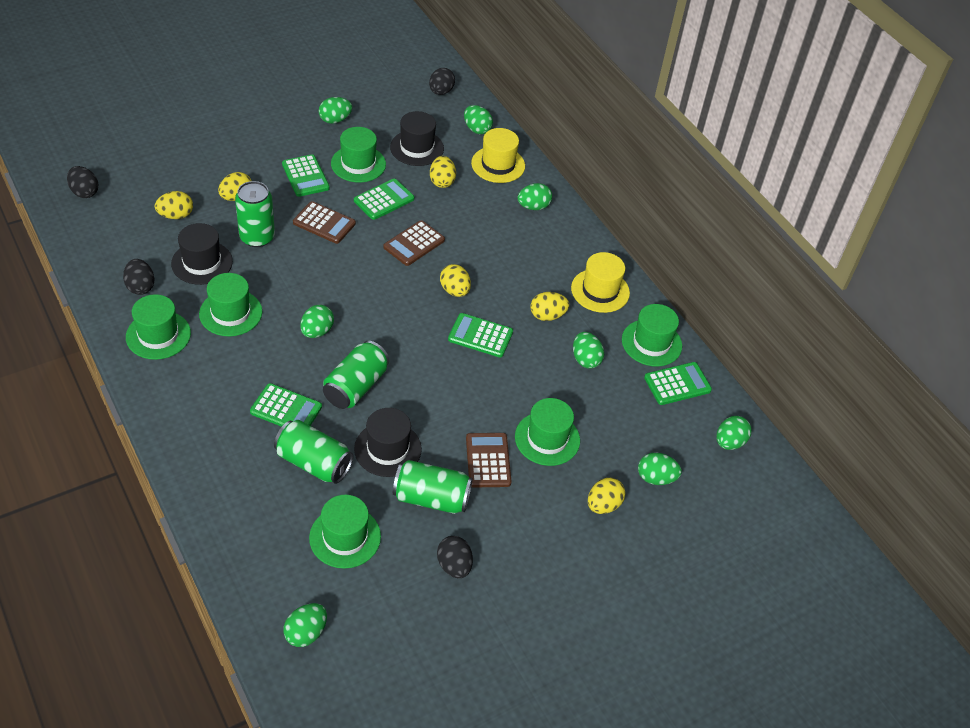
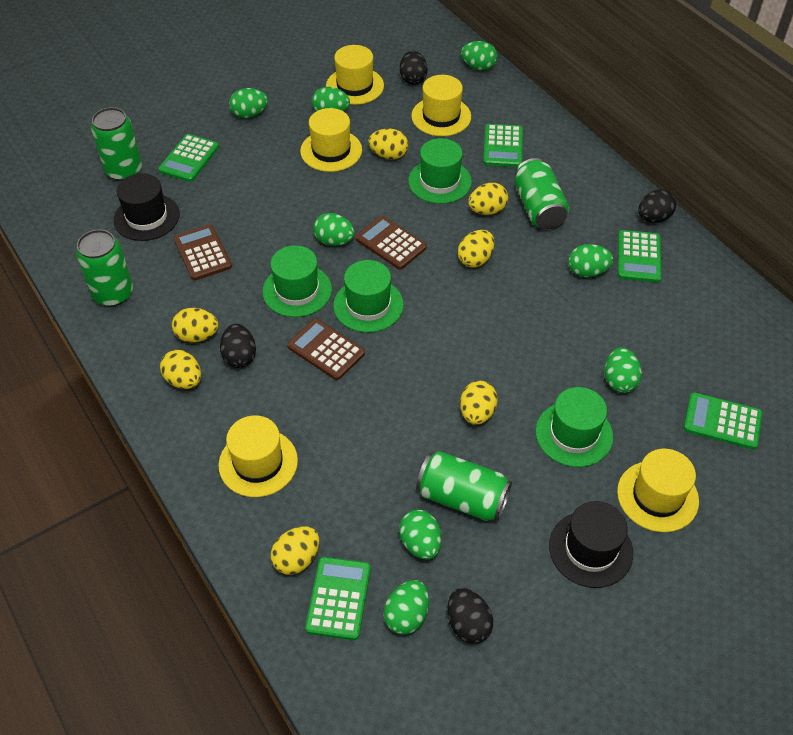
black hat: 3 -> 2
green hat: 6 -> 4
yellow egg: 6 -> 7
yellow hat: 2 -> 5

